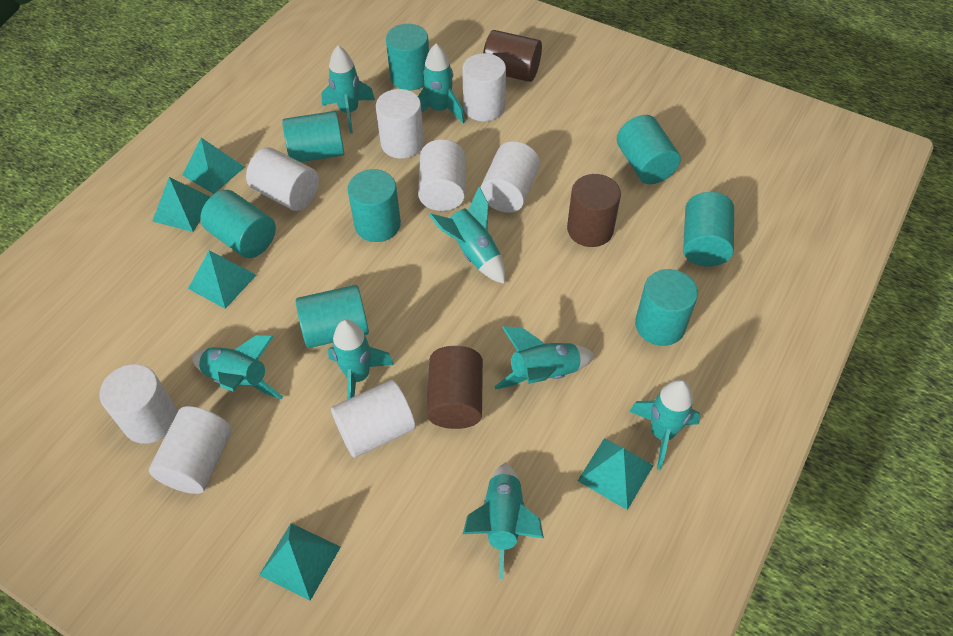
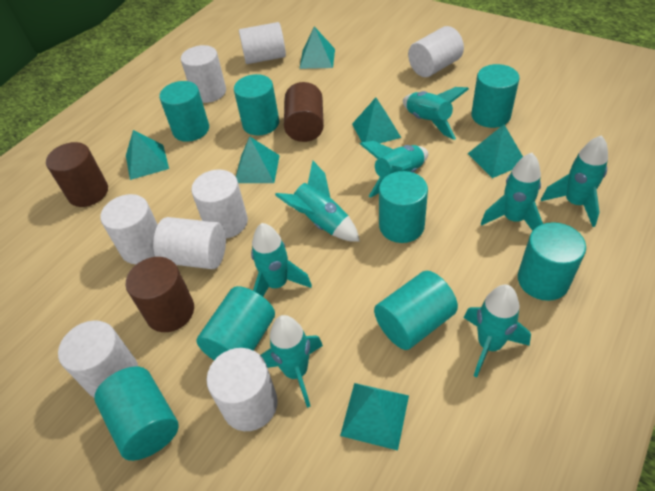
turquoise pyramid: 5 -> 6

